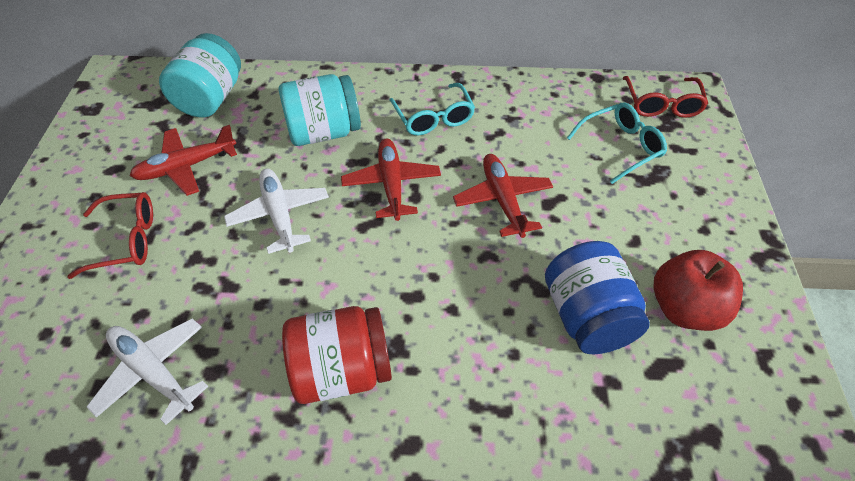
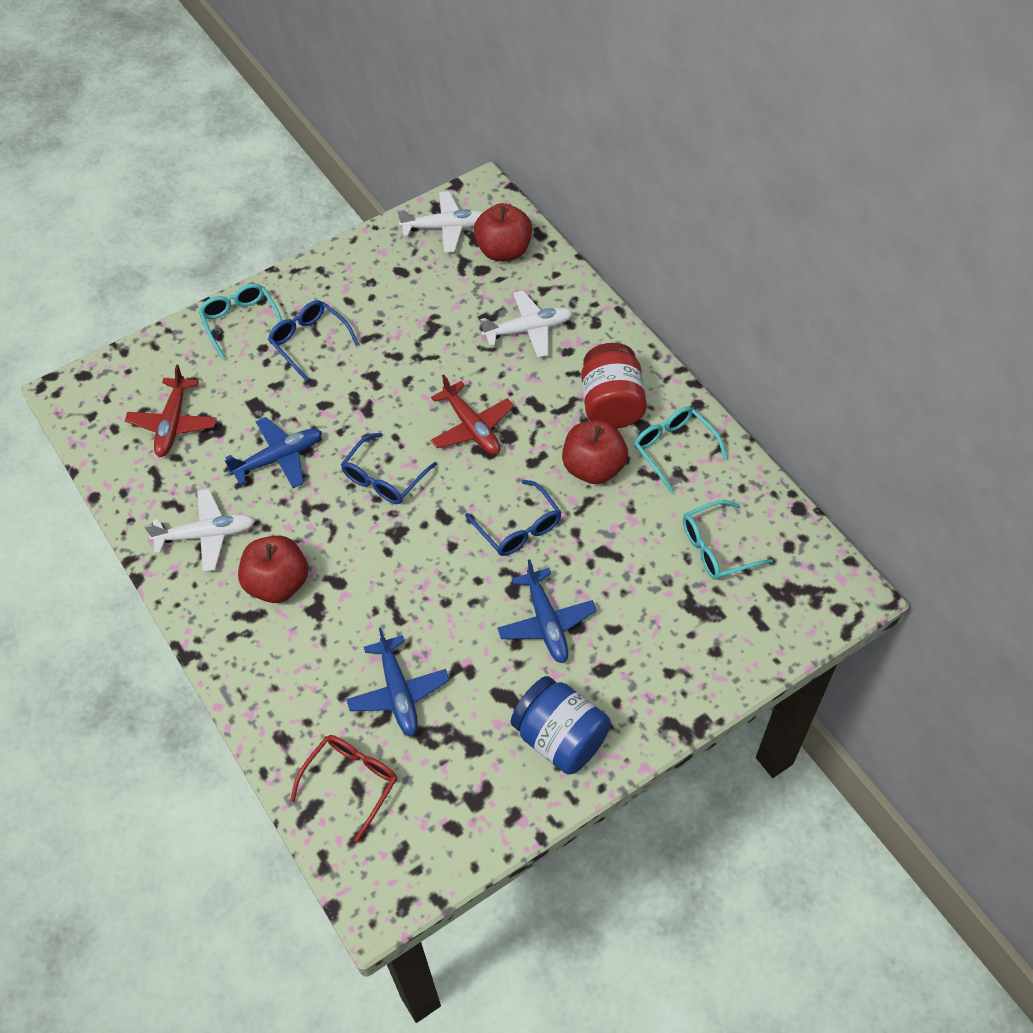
blue glasses: 0 -> 3
blue plane: 0 -> 3
red apple: 1 -> 3
red glasses: 2 -> 1
red plane: 3 -> 2
turquoise glasses: 2 -> 3
turquoise jar: 2 -> 0
white plane: 2 -> 3

